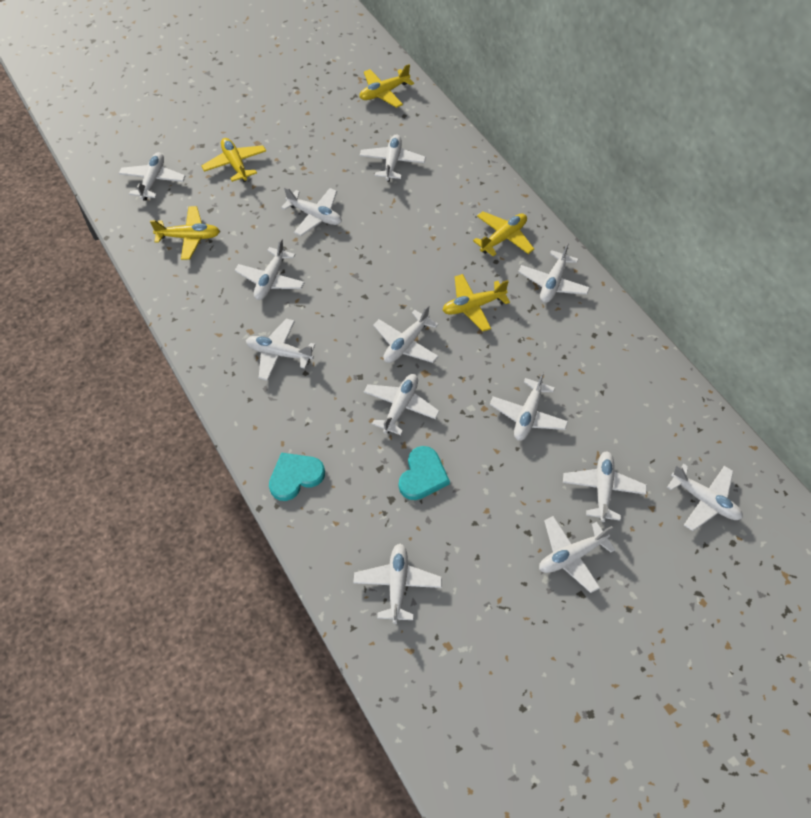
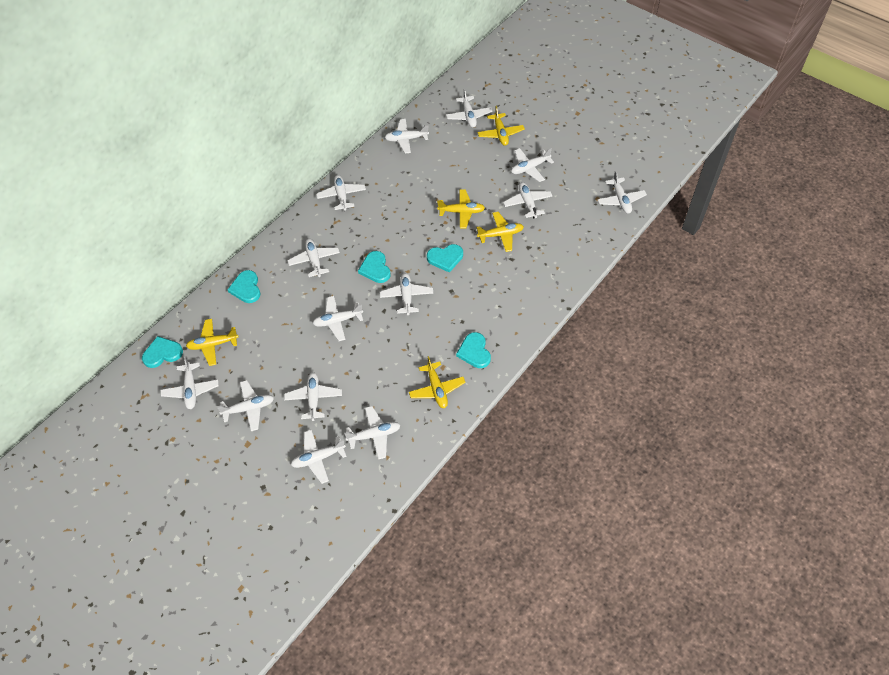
turquoise heart: 2 -> 5
white plane: 13 -> 14

